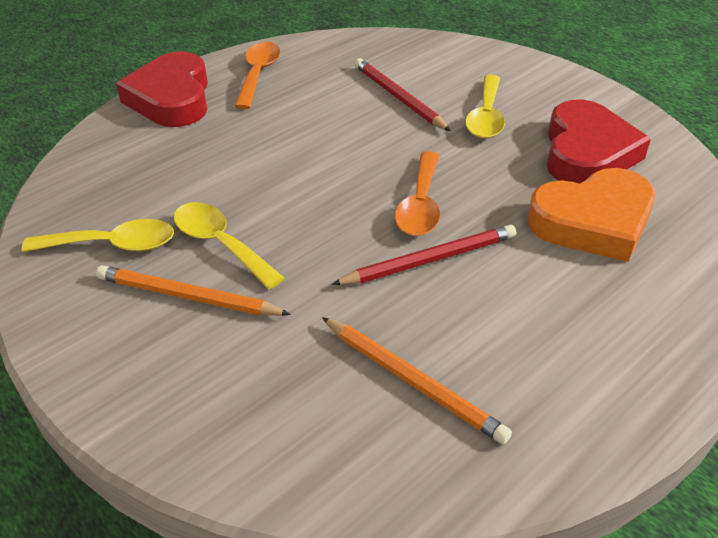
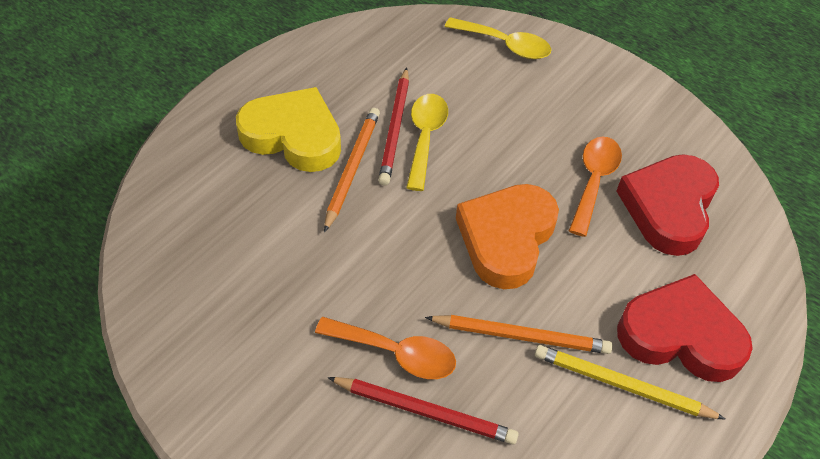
yellow heart: 0 -> 1
yellow pencil: 0 -> 1
yellow spoon: 3 -> 2

